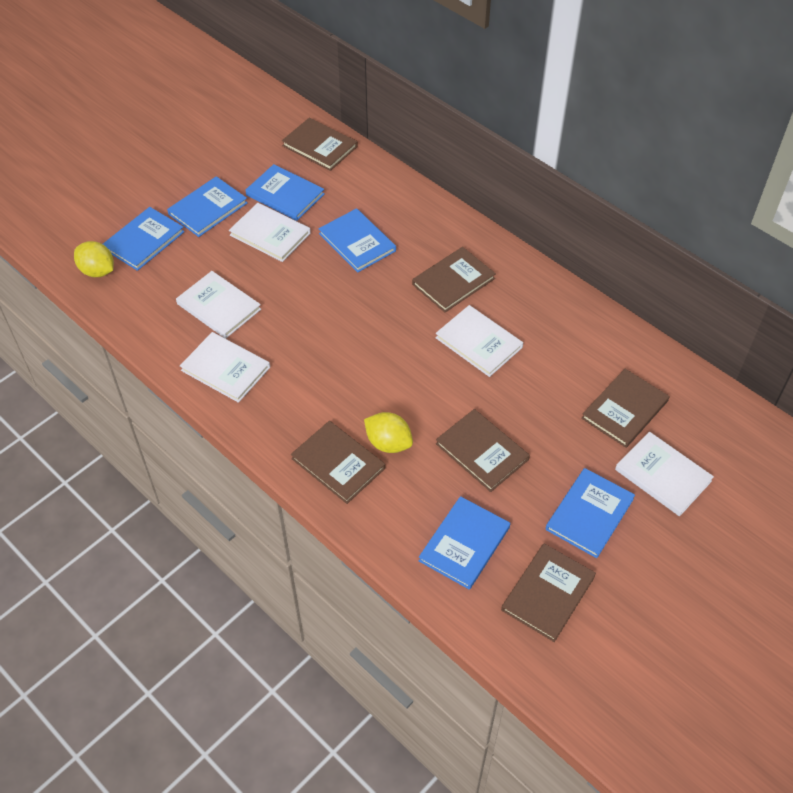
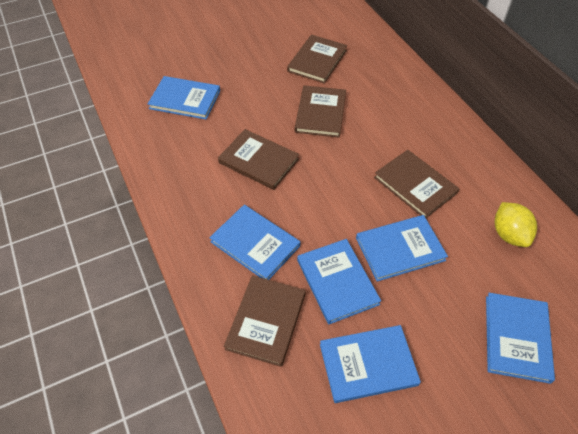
brown book: 6 -> 5
white book: 5 -> 0
yellow lemon: 2 -> 1

